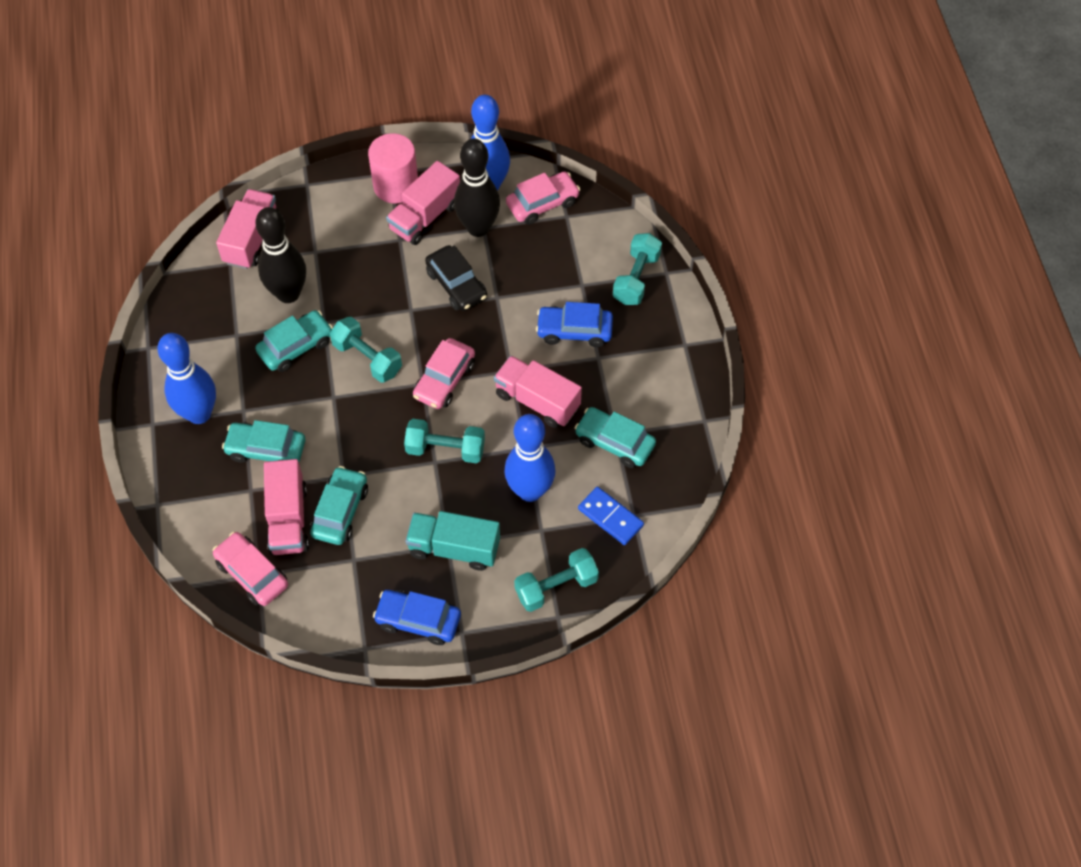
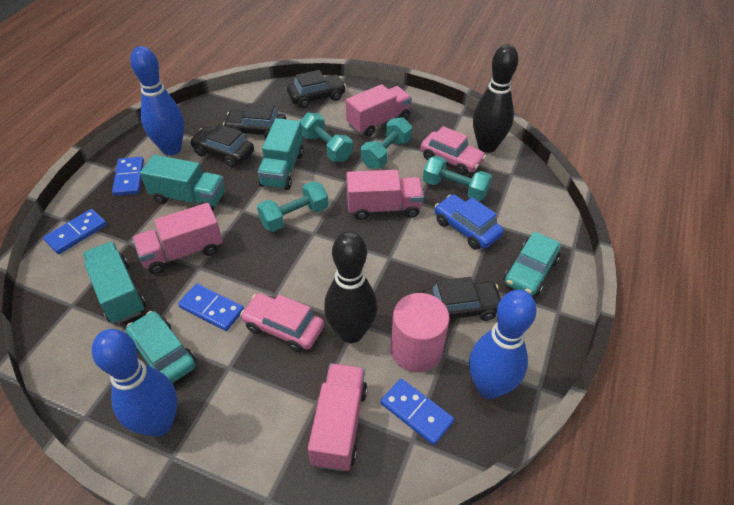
black car: 1 -> 4
blue car: 2 -> 1
blue domino: 1 -> 4
pink car: 3 -> 2
turquoise car: 4 -> 2
turquoise truck: 1 -> 3

